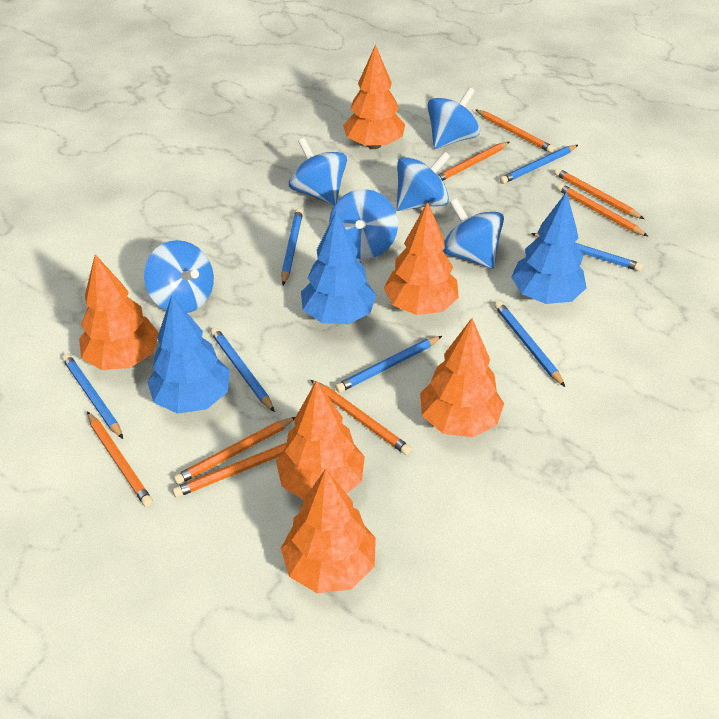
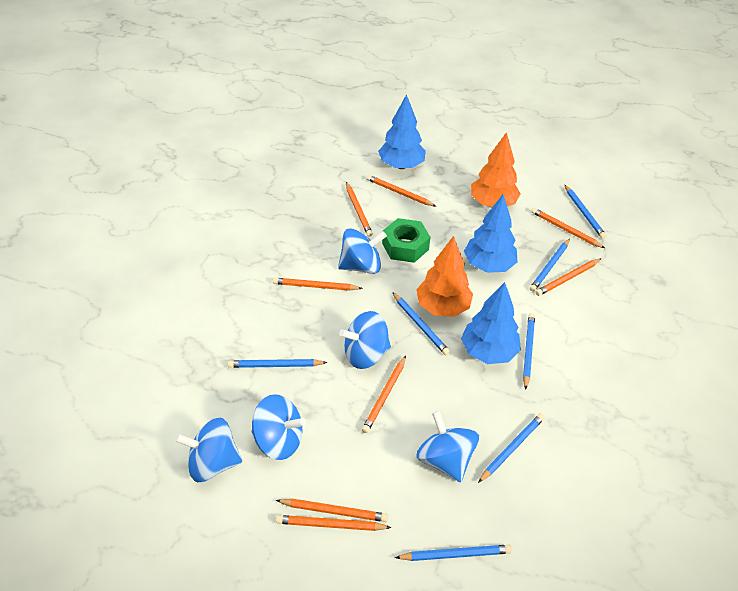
blue spinning top: 6 -> 5
green nut: 0 -> 1
orange tree: 6 -> 2

